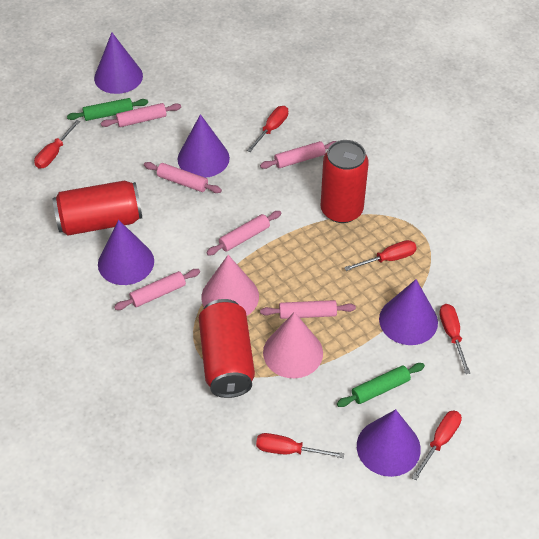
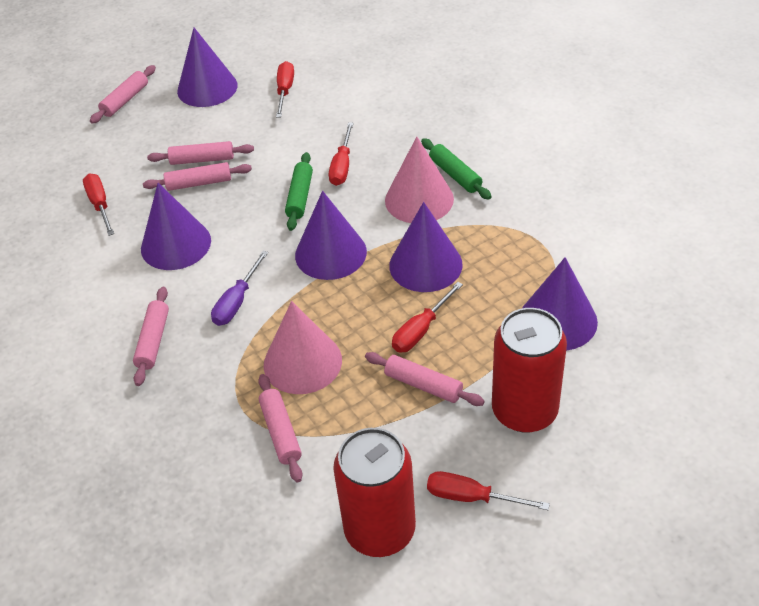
purple screwdriver: 0 -> 1
red can: 3 -> 2
red screwdriver: 6 -> 5

